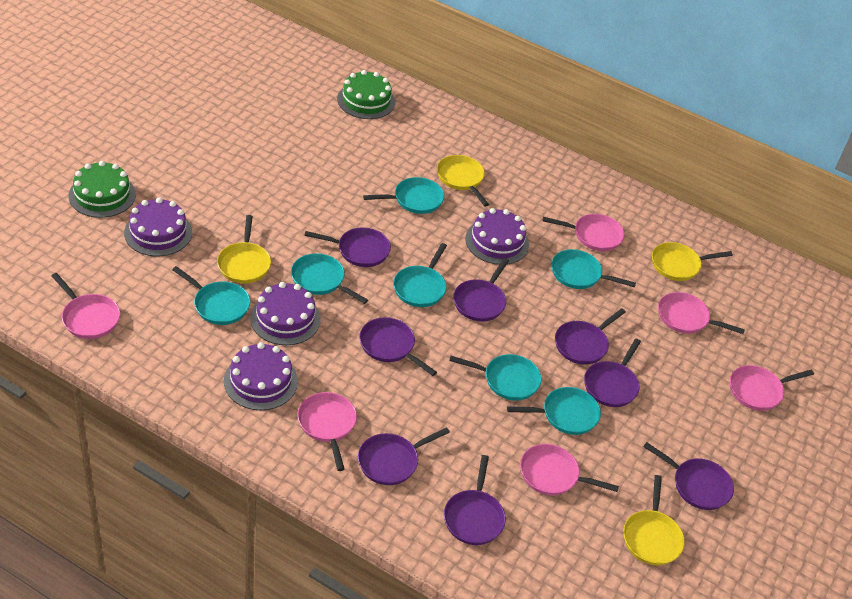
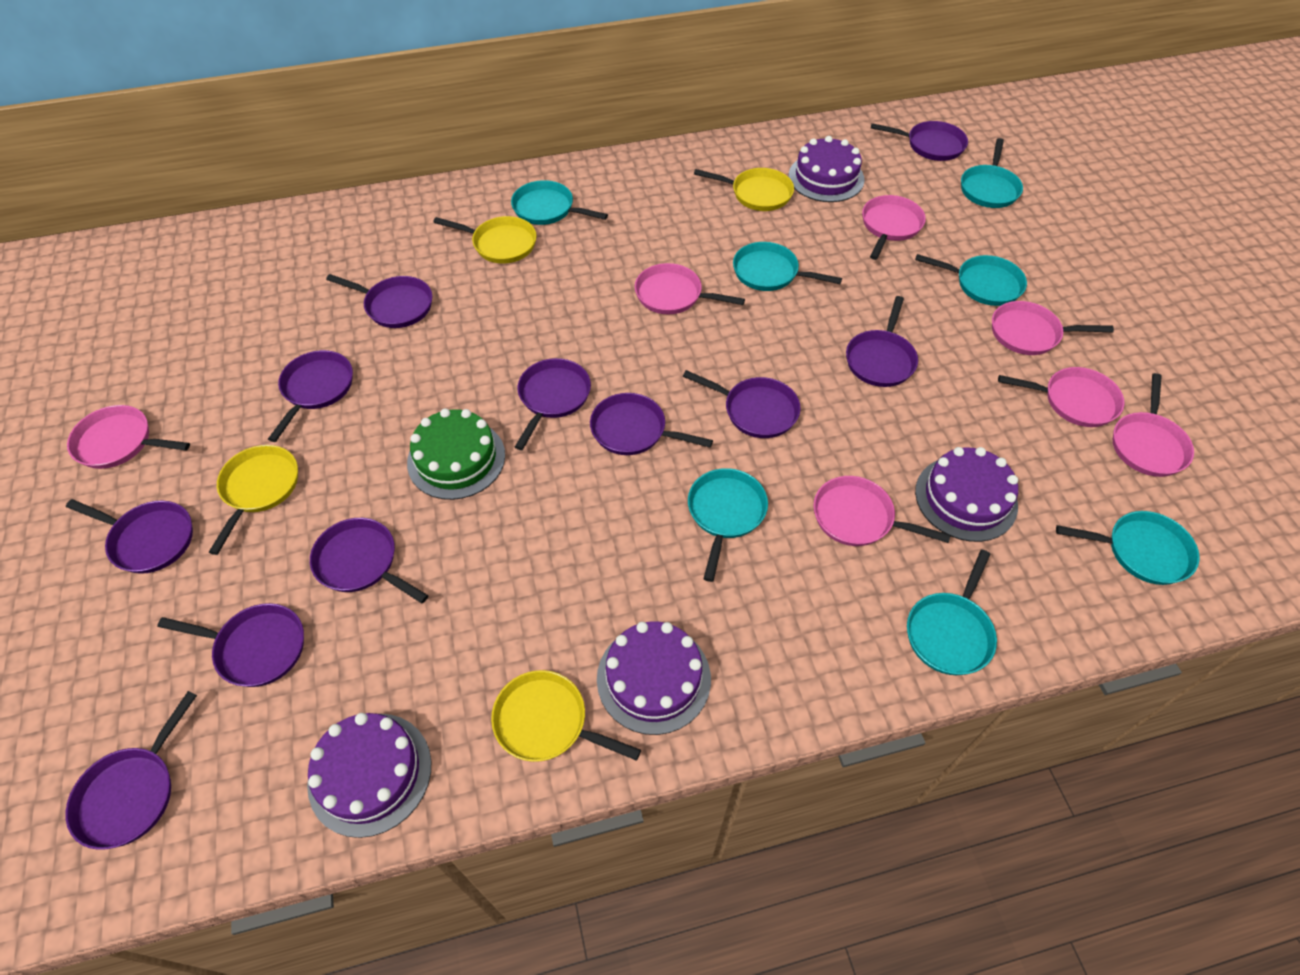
green cake: 2 -> 1
pink pan: 6 -> 7
purple pan: 8 -> 11

